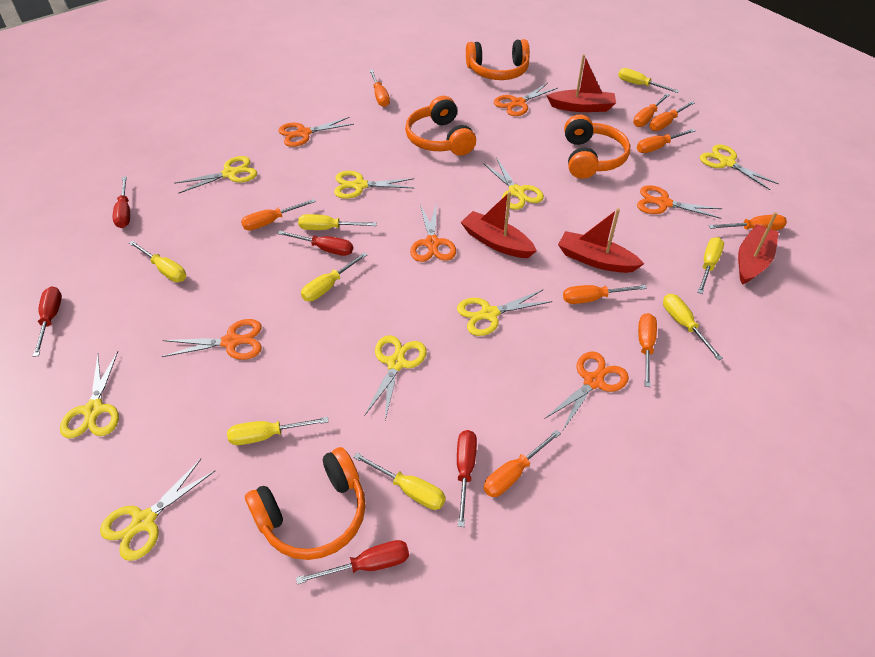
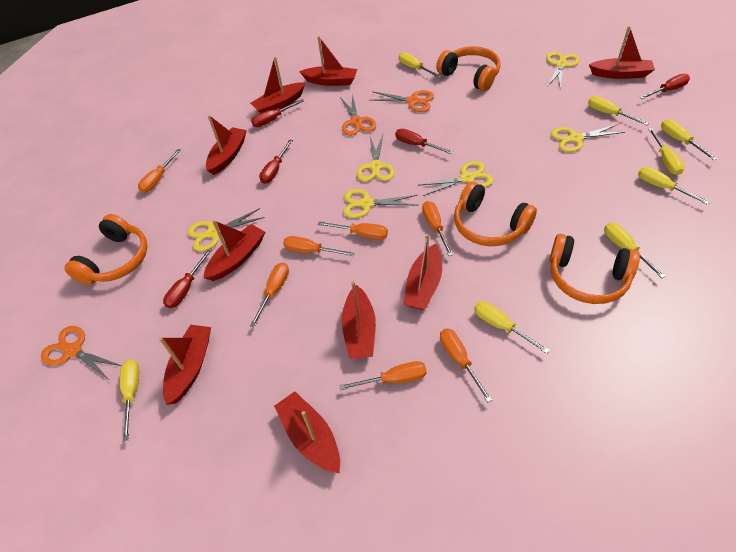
orange scissors: 6 -> 3
orange screwdriver: 9 -> 7
red boat: 4 -> 9
yellow scissors: 8 -> 6

